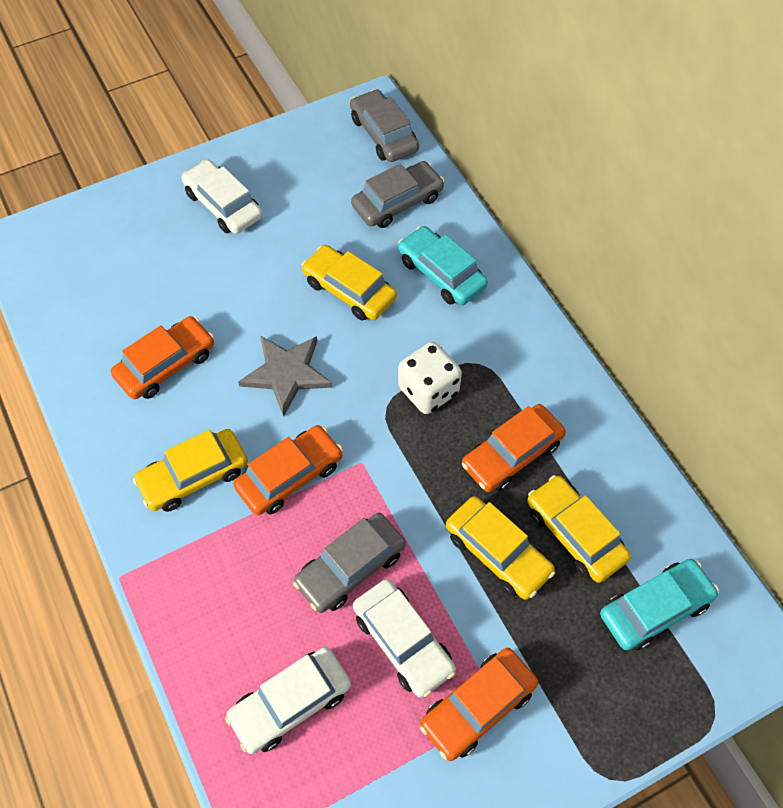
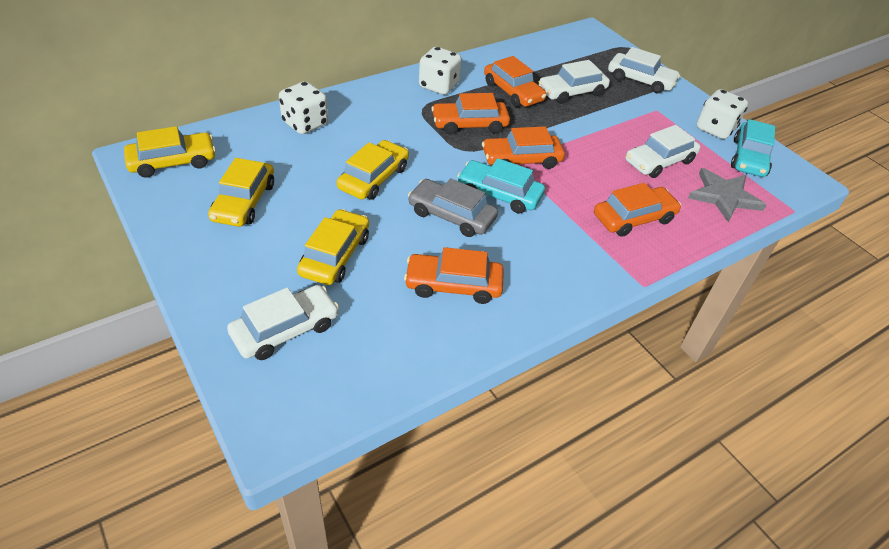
grey car: 3 -> 1
orange car: 4 -> 5
white car: 3 -> 4
white dice: 1 -> 3

